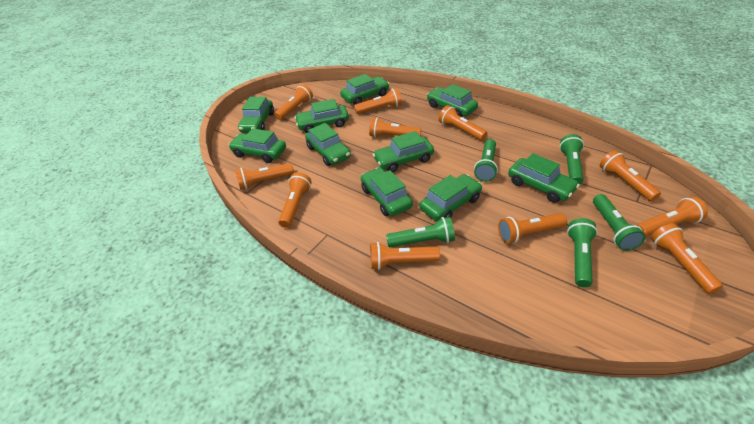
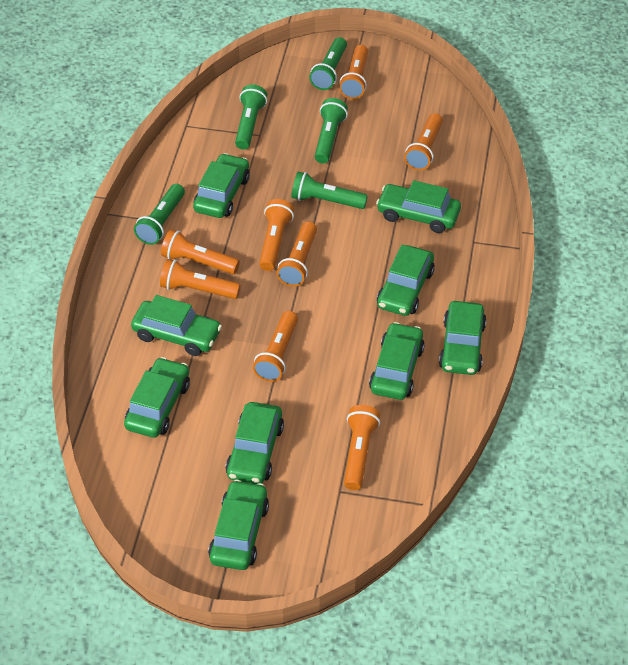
green car: 10 -> 9
orange flashlight: 11 -> 8

